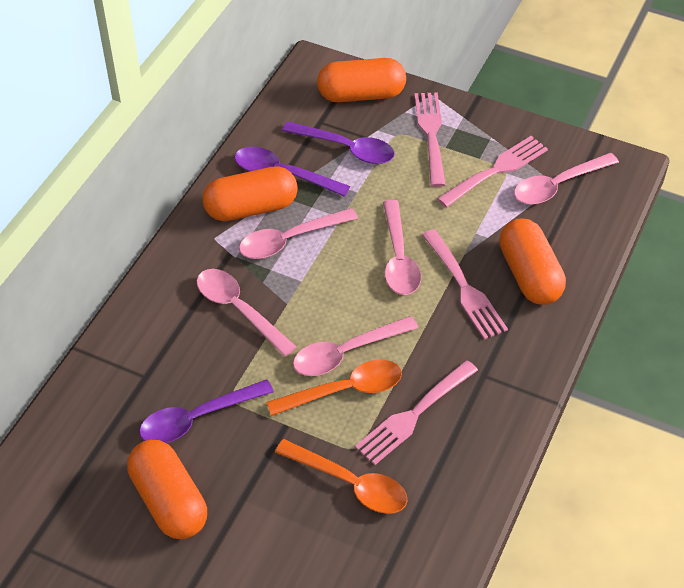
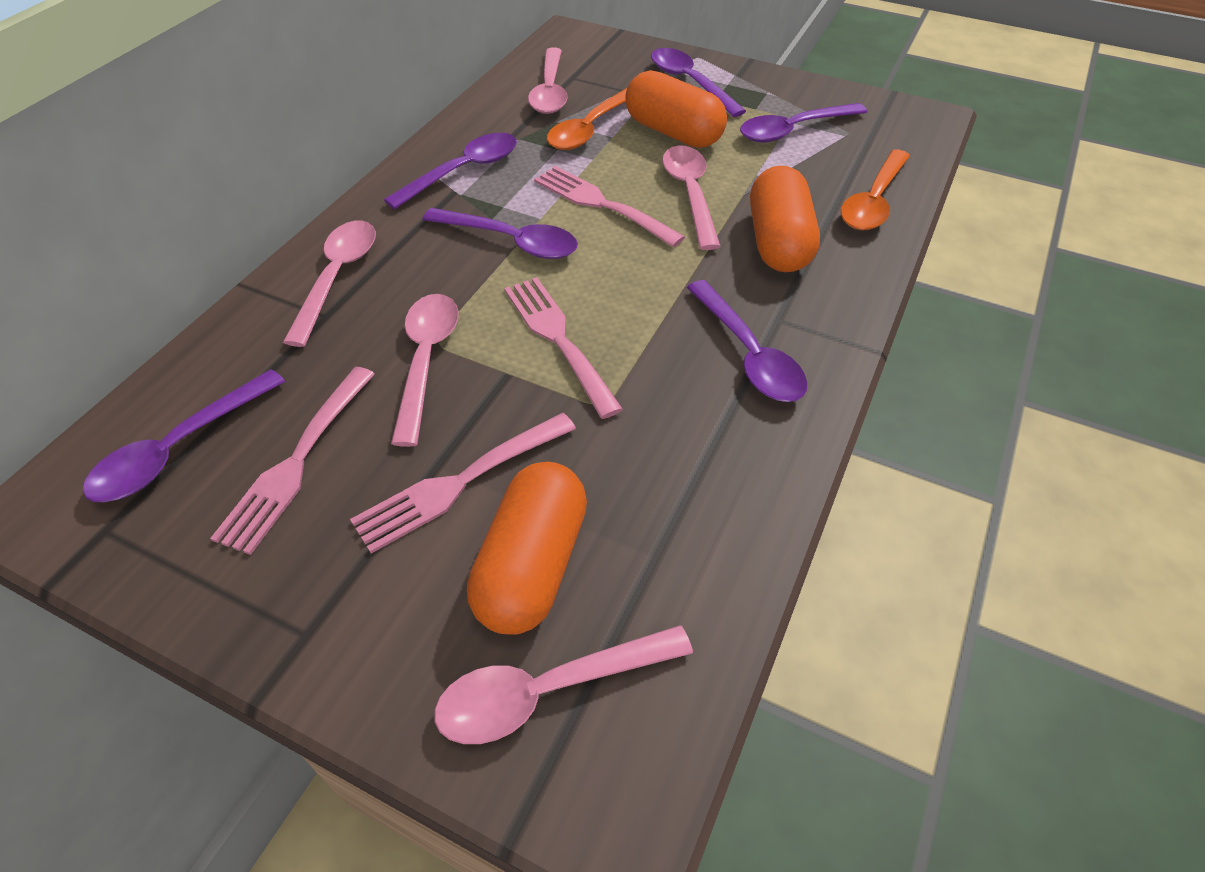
orange capsule: 4 -> 3
purple spoon: 3 -> 6

